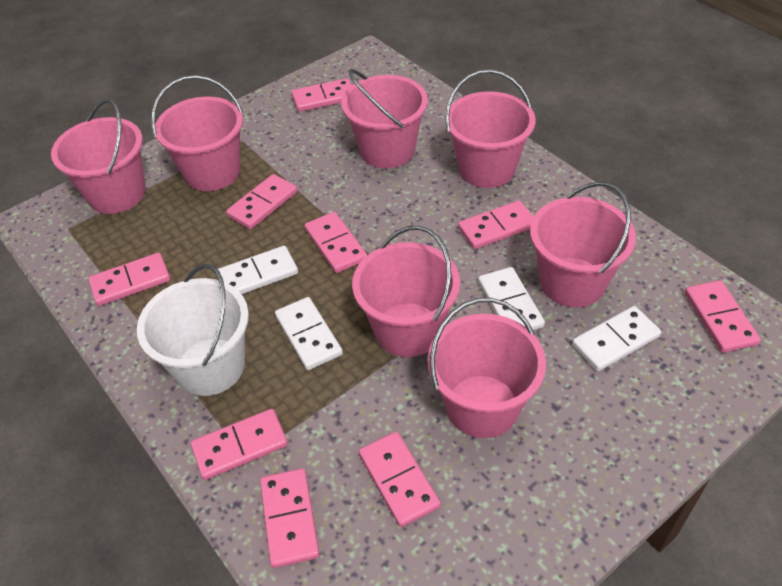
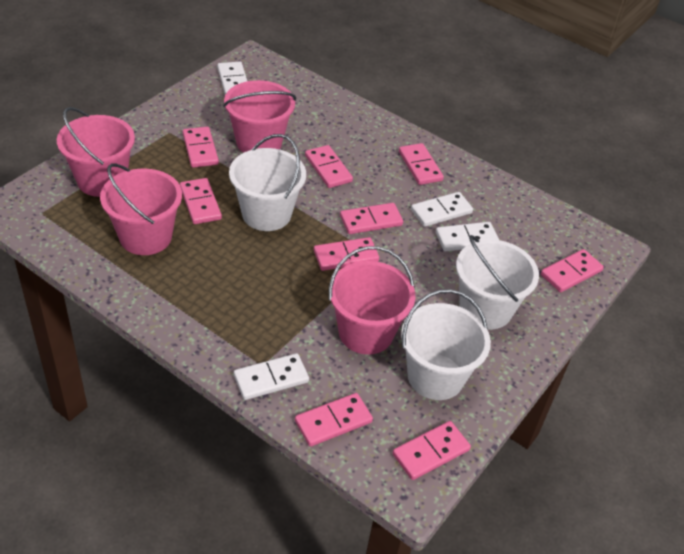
pink bucket: 7 -> 4
white bucket: 1 -> 3

